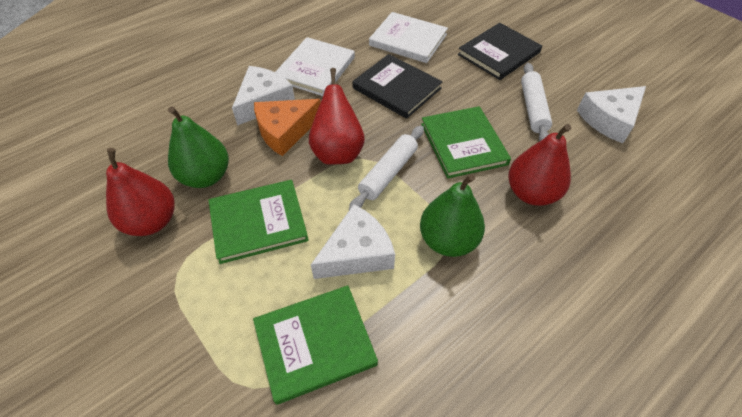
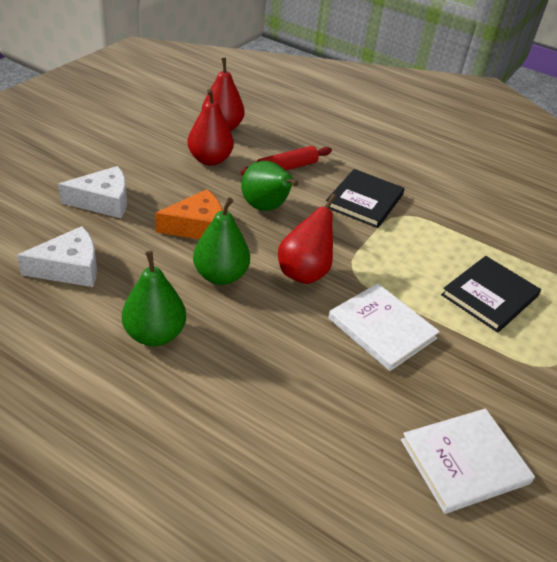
green book: 3 -> 0
green pear: 2 -> 3
red rolling pin: 0 -> 1
white cheese: 3 -> 2
white rolling pin: 2 -> 0

